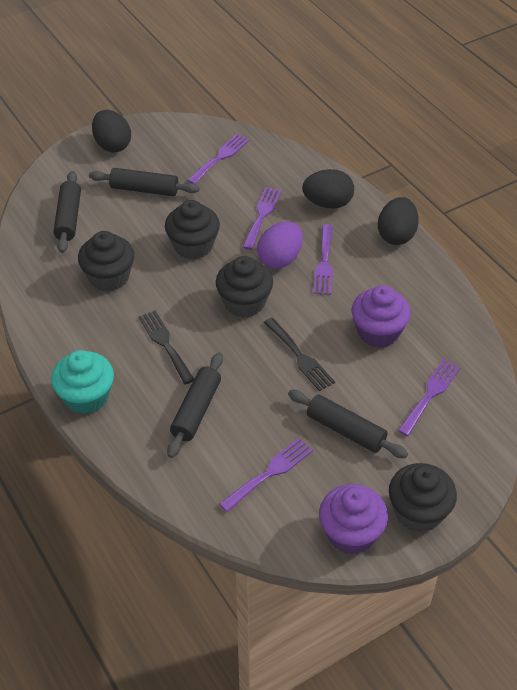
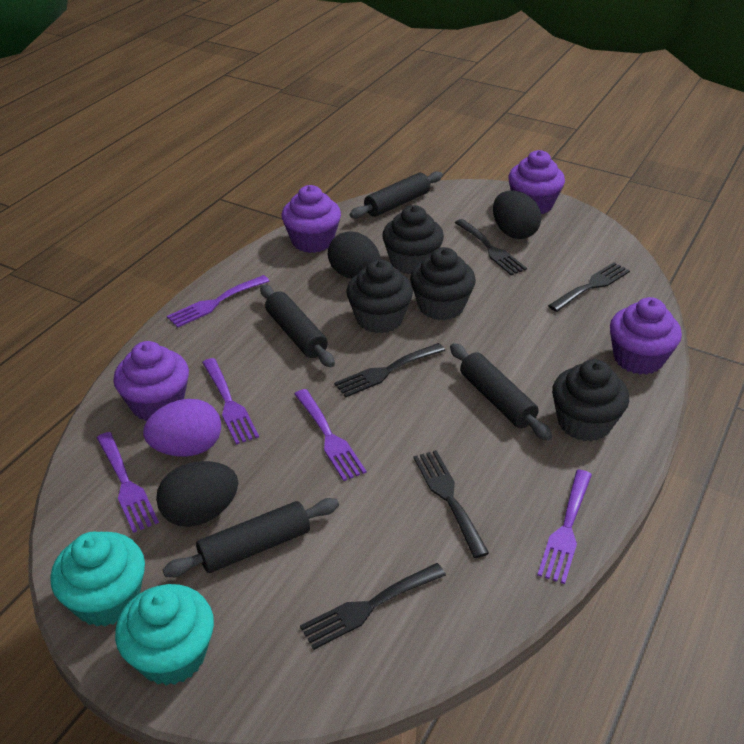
black fork: 2 -> 5
purple cupcake: 2 -> 4
turquoise cupcake: 1 -> 2

